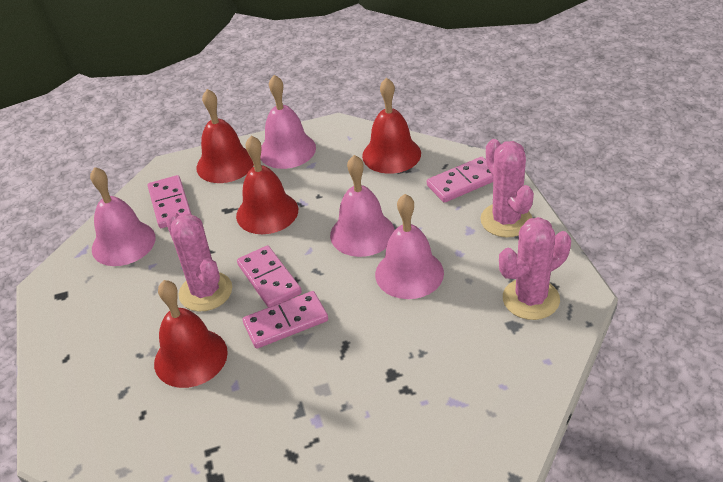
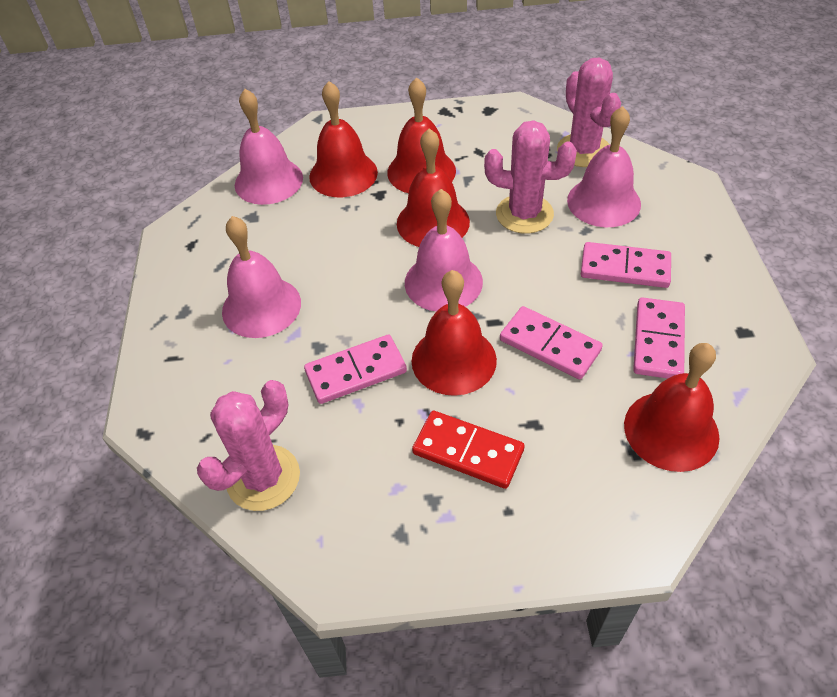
red bell: 4 -> 5
red domino: 0 -> 1

